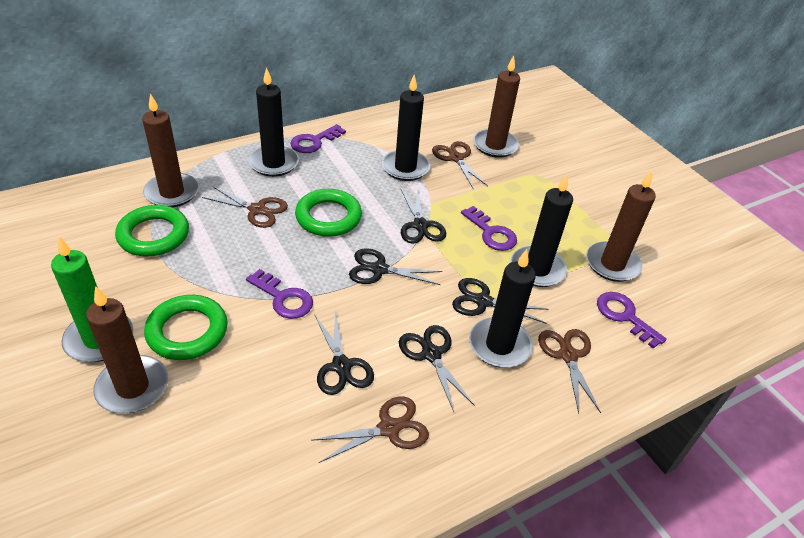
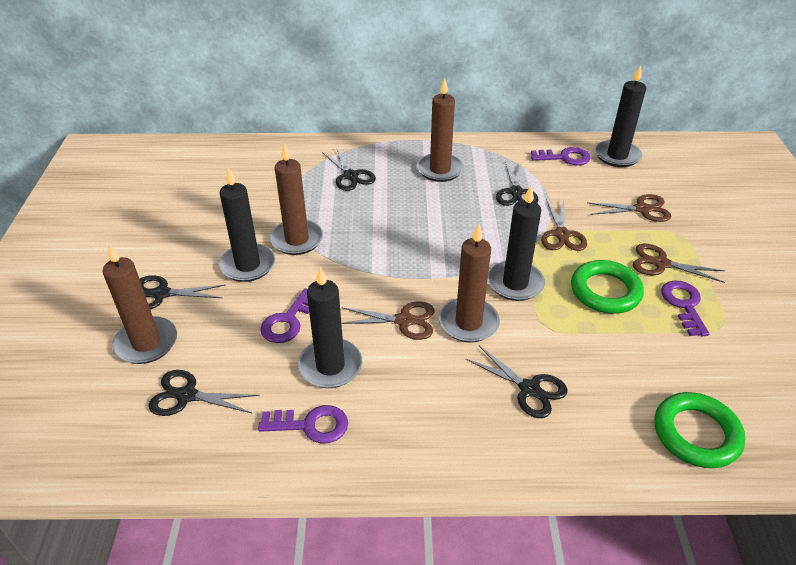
green candle: 1 -> 0
green ring: 3 -> 2

